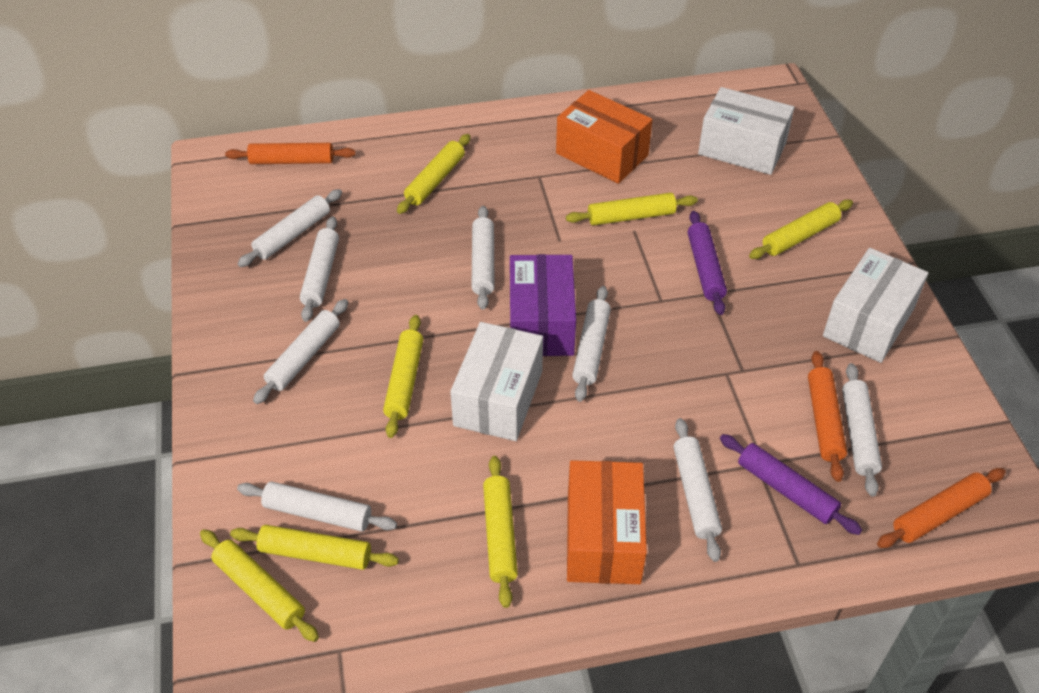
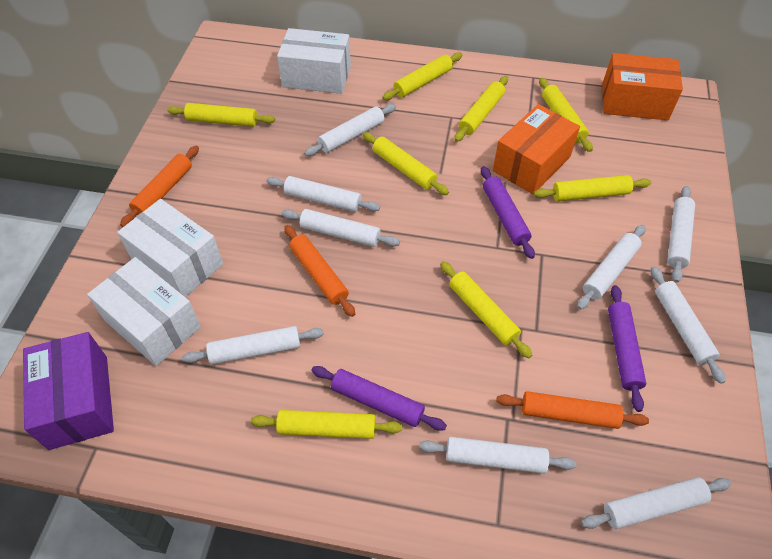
purple rolling pin: 2 -> 3
white rolling pin: 8 -> 9
yellow rolling pin: 7 -> 8

